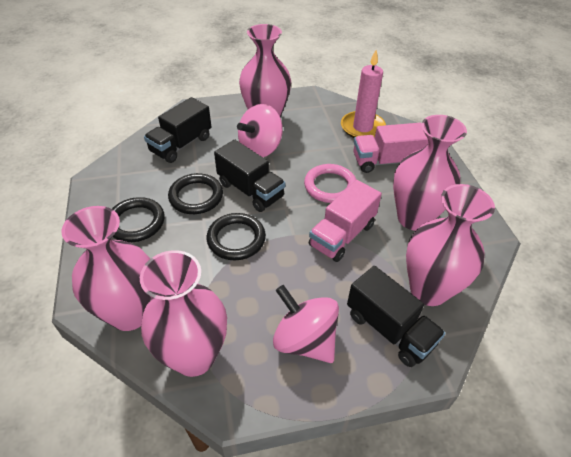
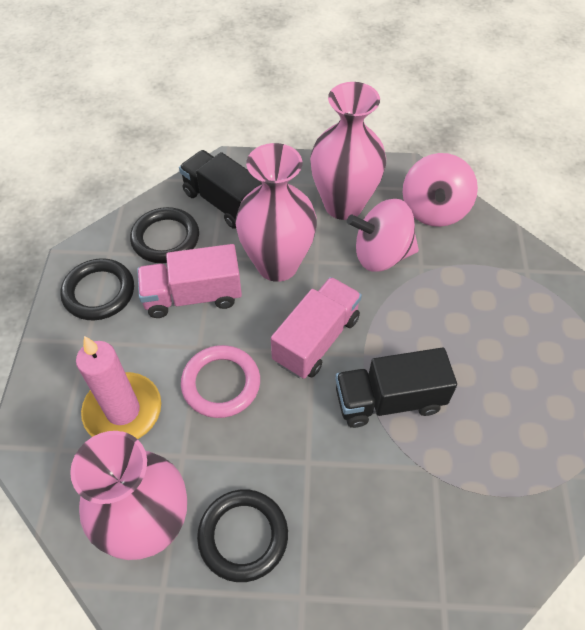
black truck: 3 -> 2
pink vase: 5 -> 3

